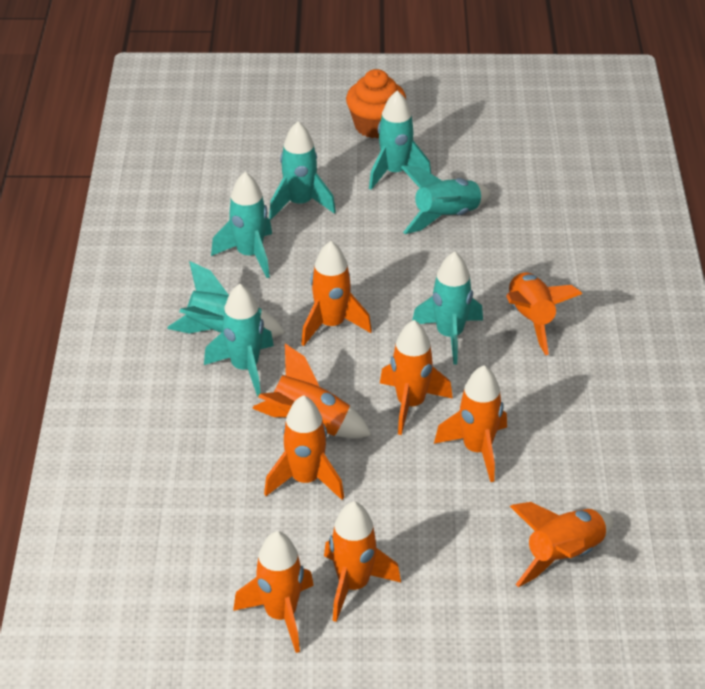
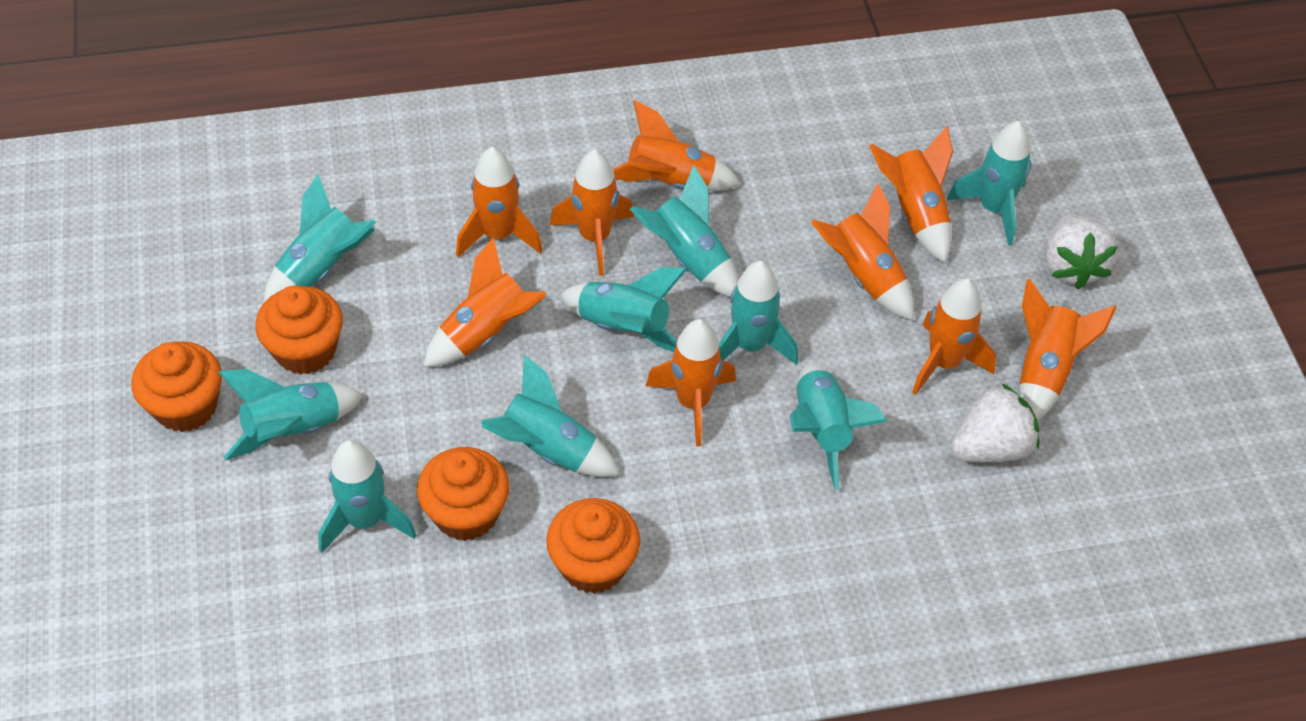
orange cupcake: 1 -> 4
turquoise rocket: 7 -> 9
white strawberry: 0 -> 2

